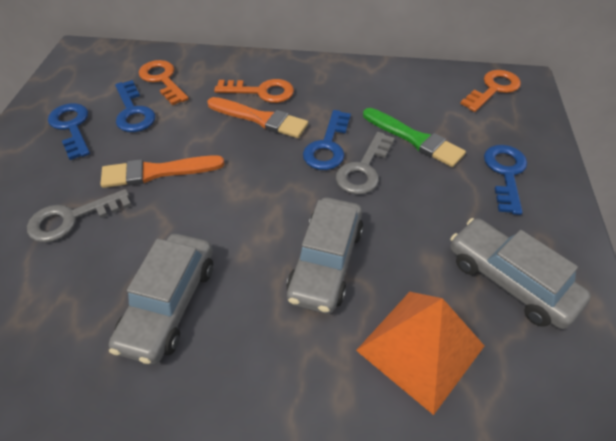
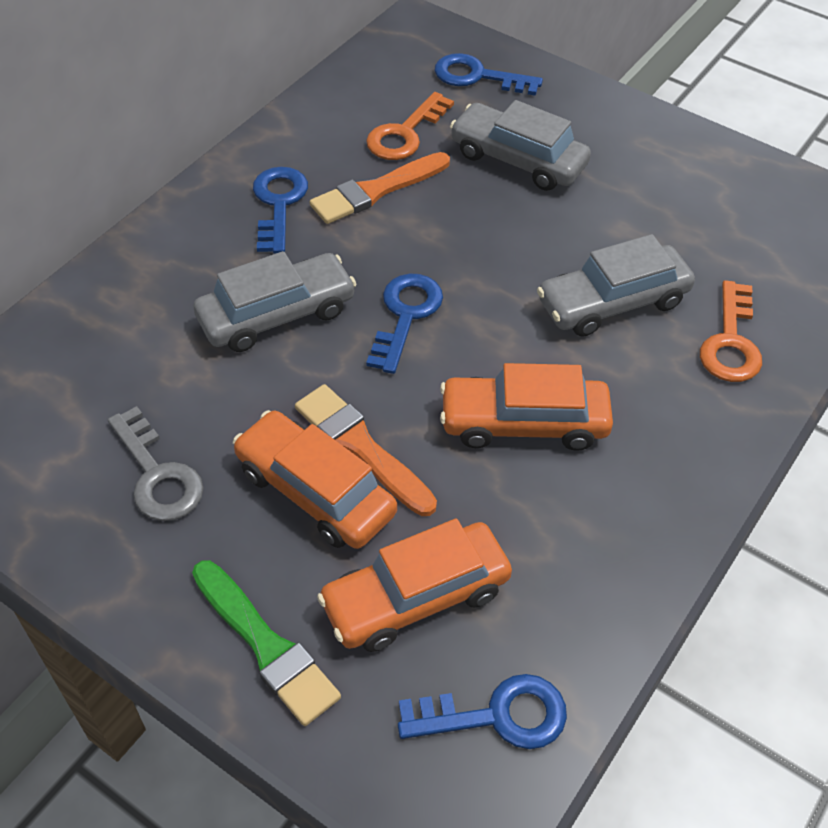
grey key: 2 -> 1
orange car: 0 -> 3
orange key: 3 -> 2
orange pyramid: 1 -> 0

